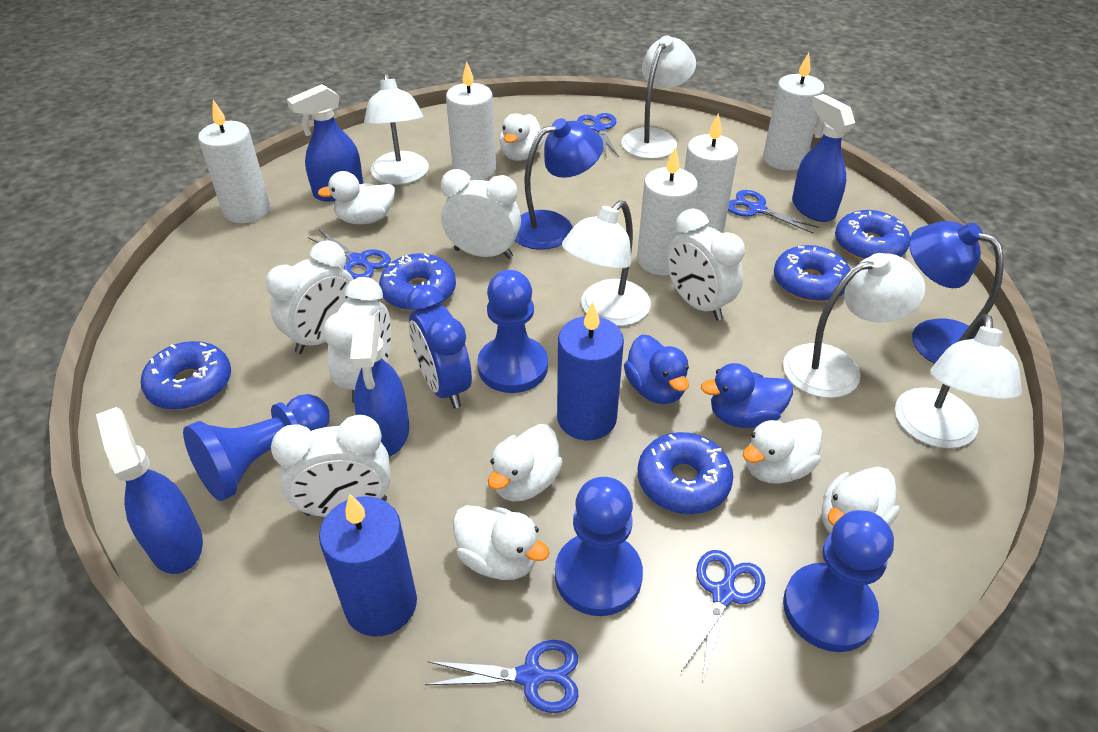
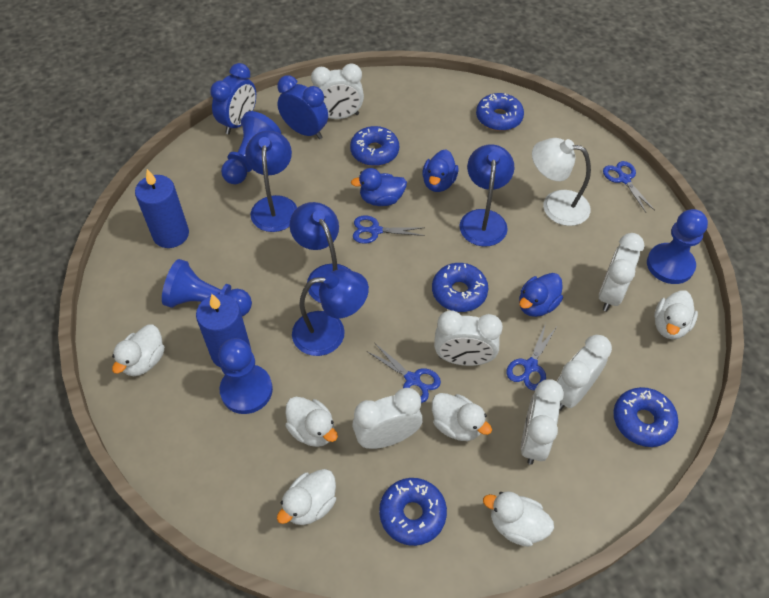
blue clock: 1 -> 2
blue duck: 2 -> 3
blue lamp: 2 -> 4
blue scissors: 5 -> 4
blue spray bottle: 4 -> 0
white candle: 5 -> 0
white clock: 5 -> 6
white lamp: 5 -> 1

